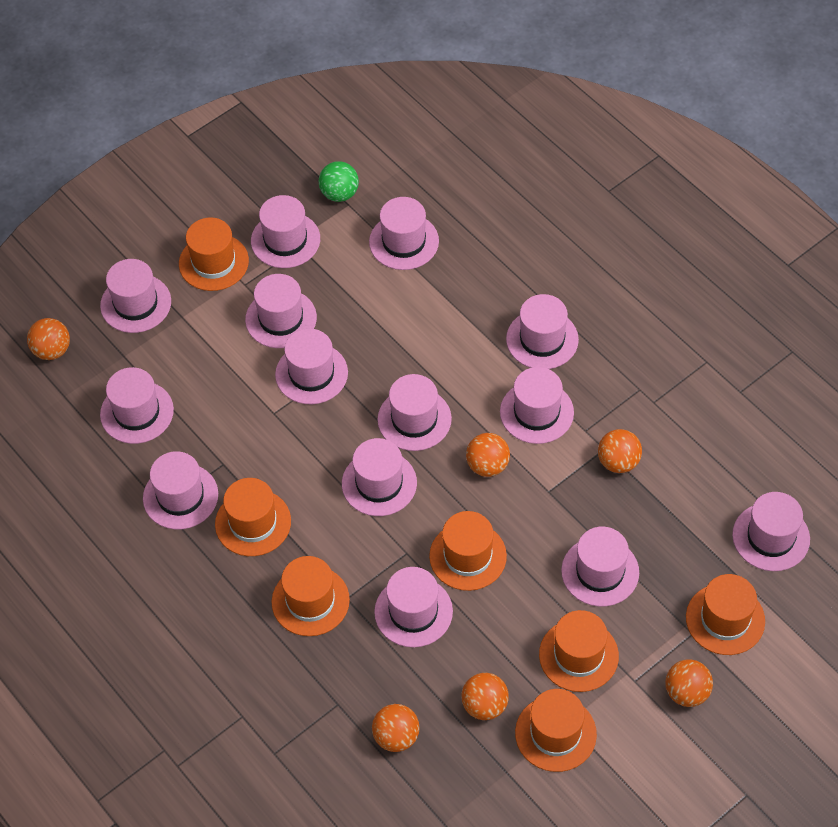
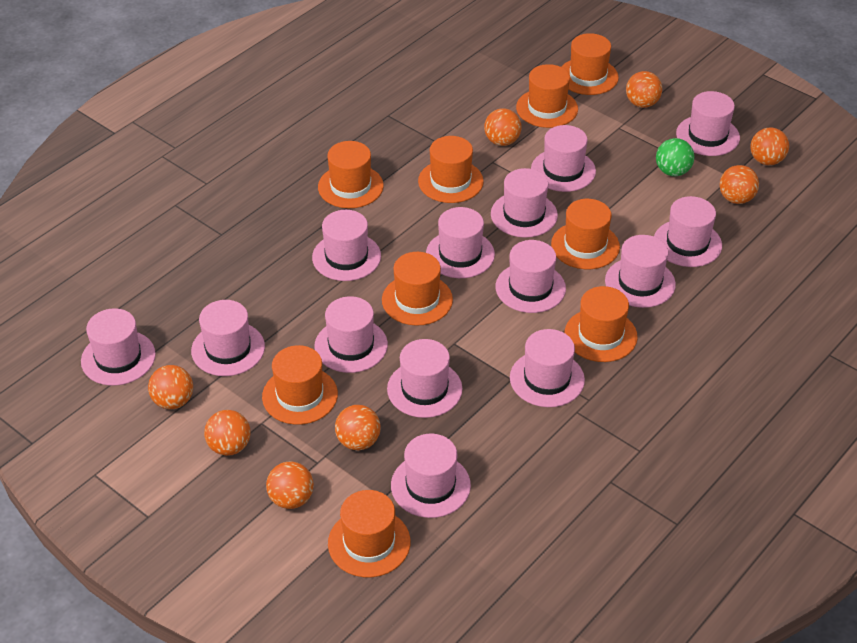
orange ball: 6 -> 8
orange hat: 7 -> 9

